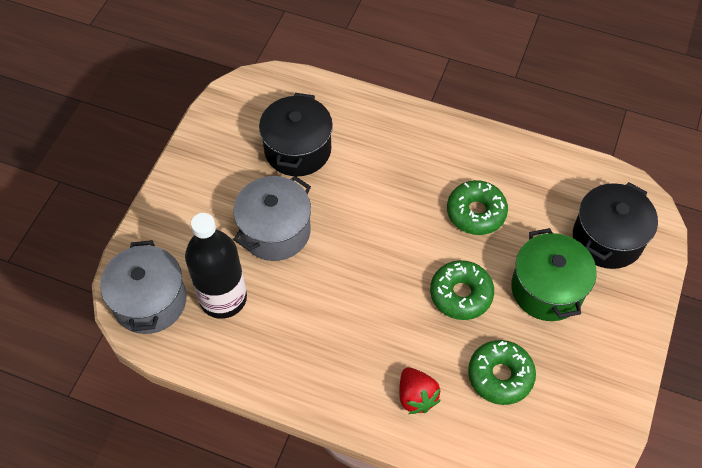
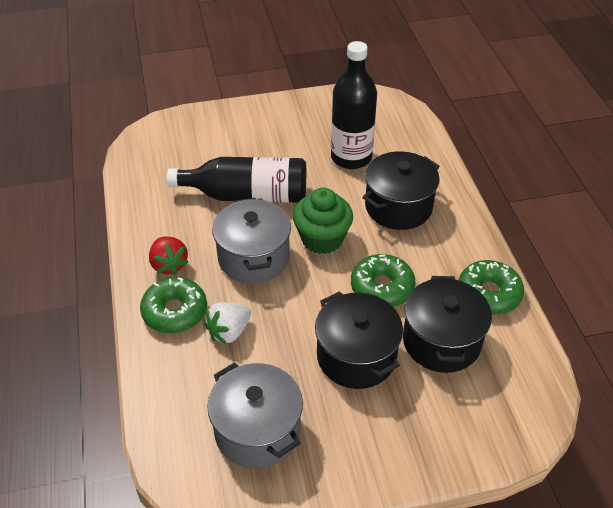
black bottle: 1 -> 2
black pot: 2 -> 3
green cupcake: 0 -> 1
green pot: 1 -> 0
white strawberry: 0 -> 1

